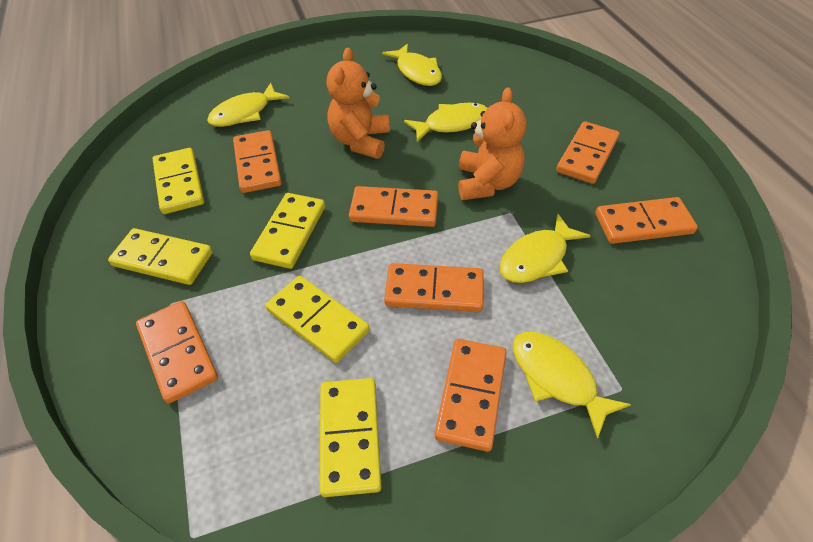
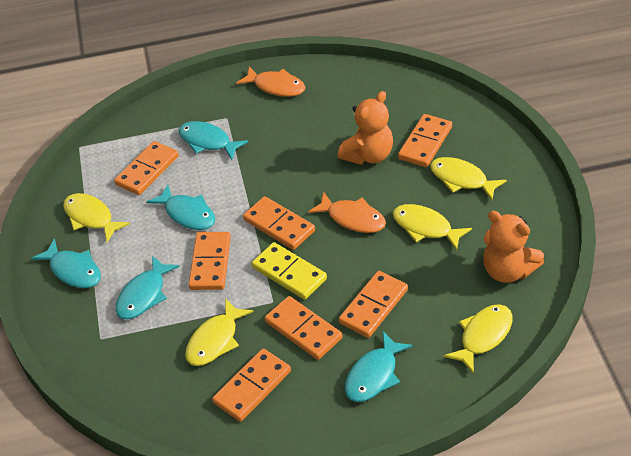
orange fish: 0 -> 2
turquoise fish: 0 -> 5
yellow domino: 5 -> 1

